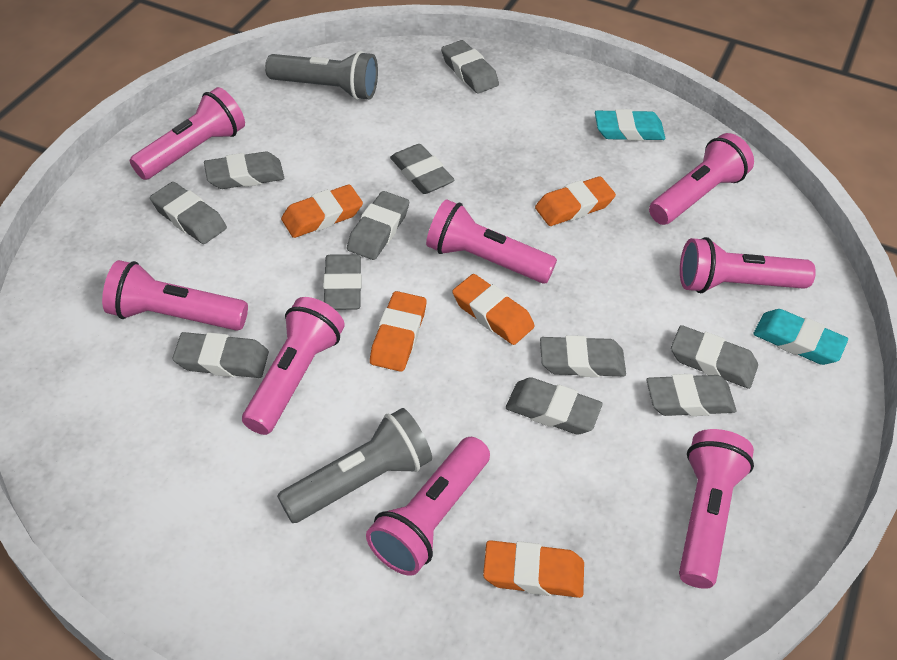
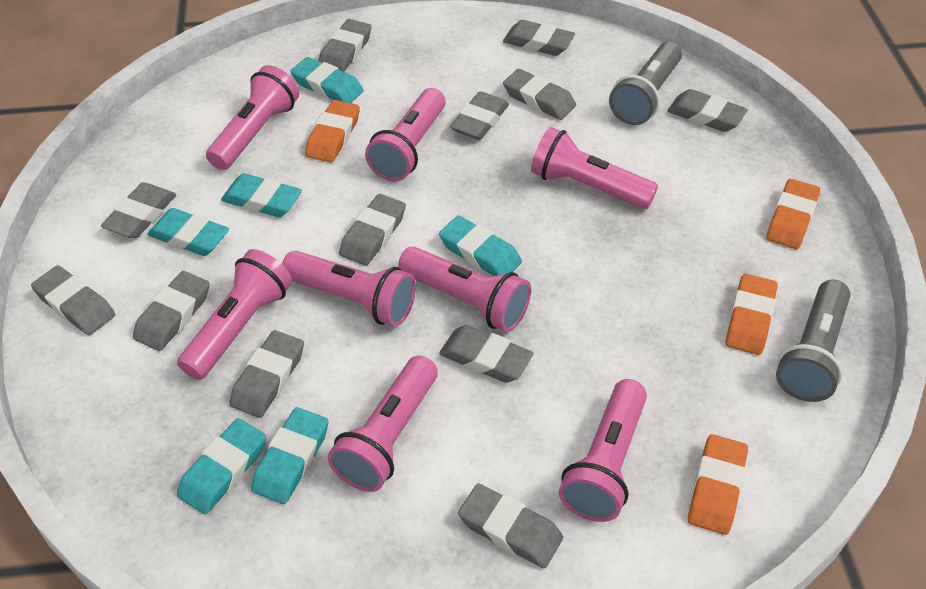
grey eraser: 11 -> 12
orange eraser: 5 -> 4
turquoise eraser: 2 -> 6

